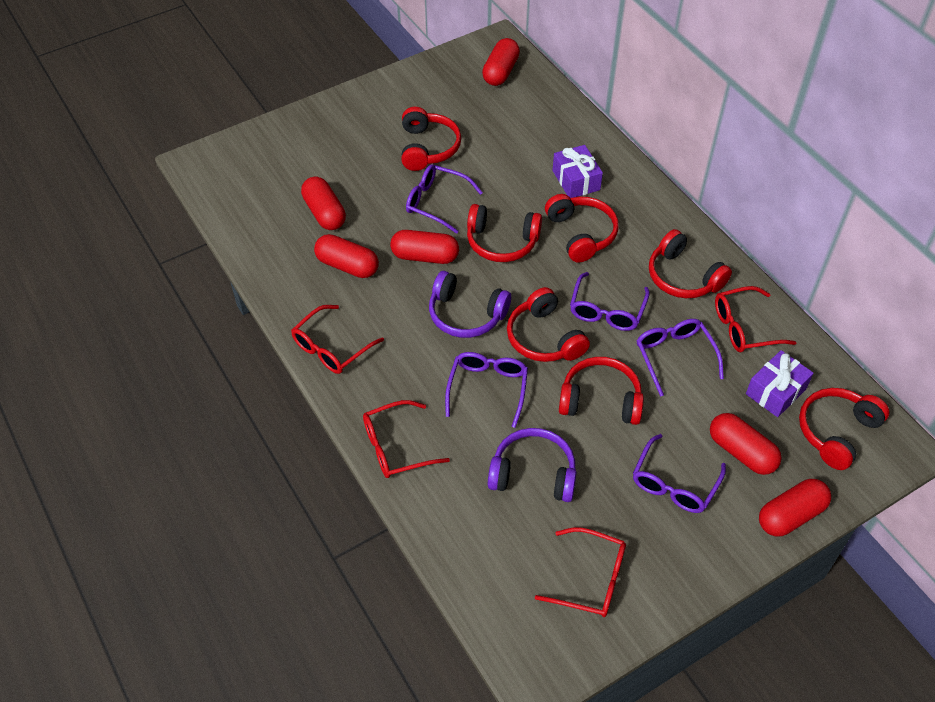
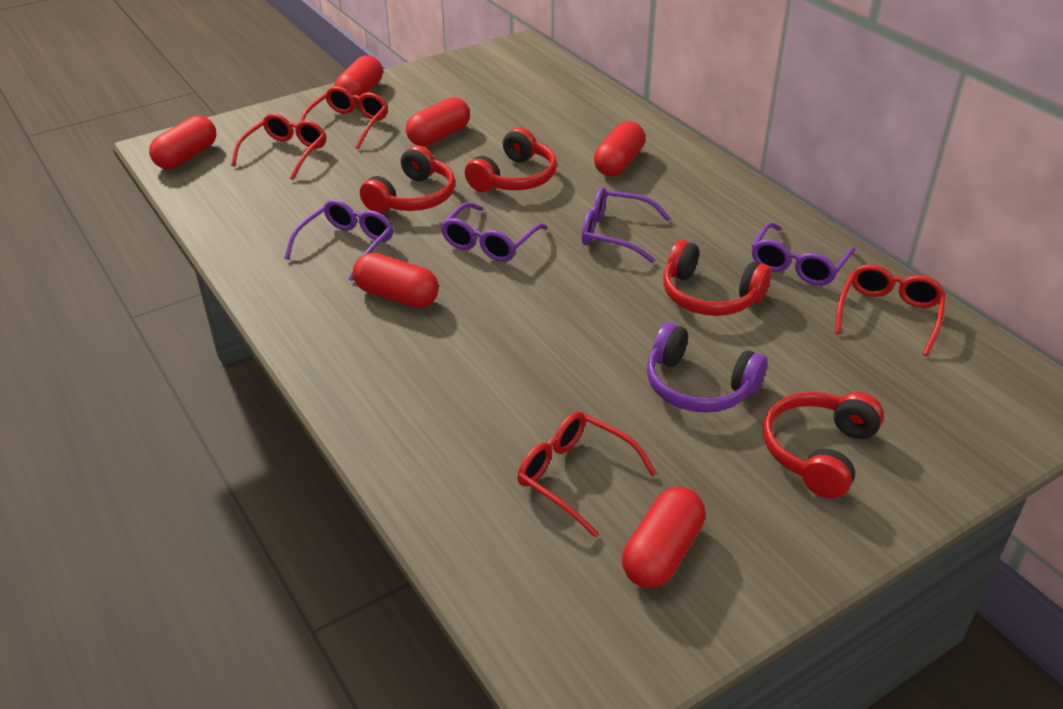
purple gift: 2 -> 0
purple glasses: 5 -> 4
purple headphones: 2 -> 1
red headphones: 7 -> 4

